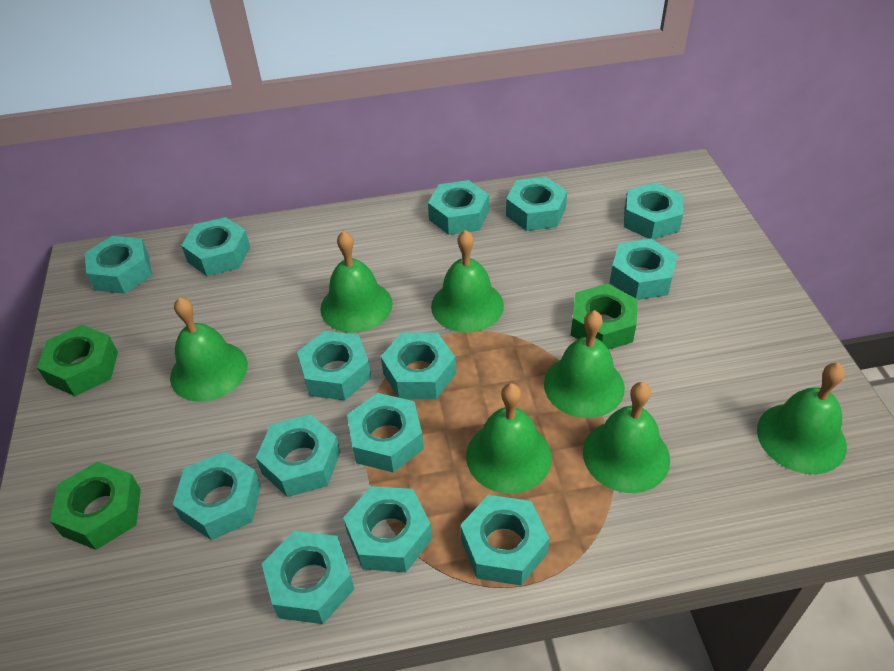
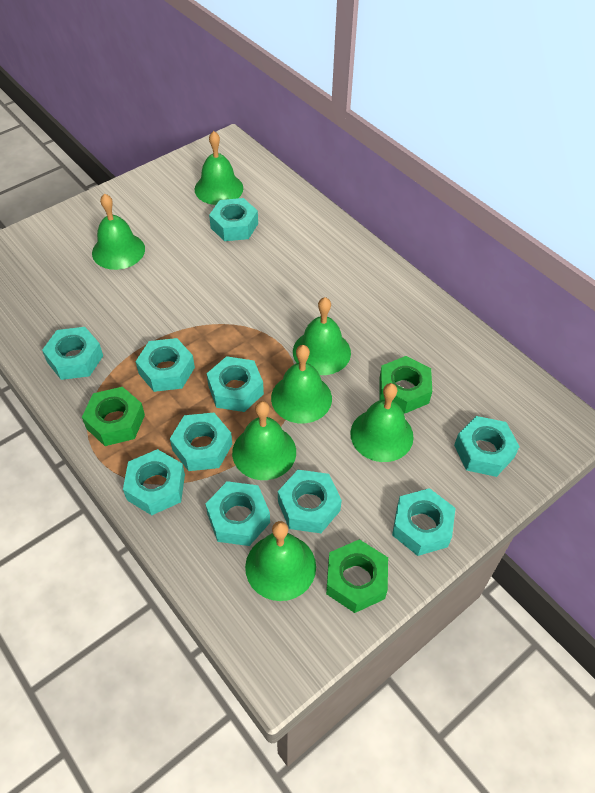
turquoise nut: 14 -> 10

